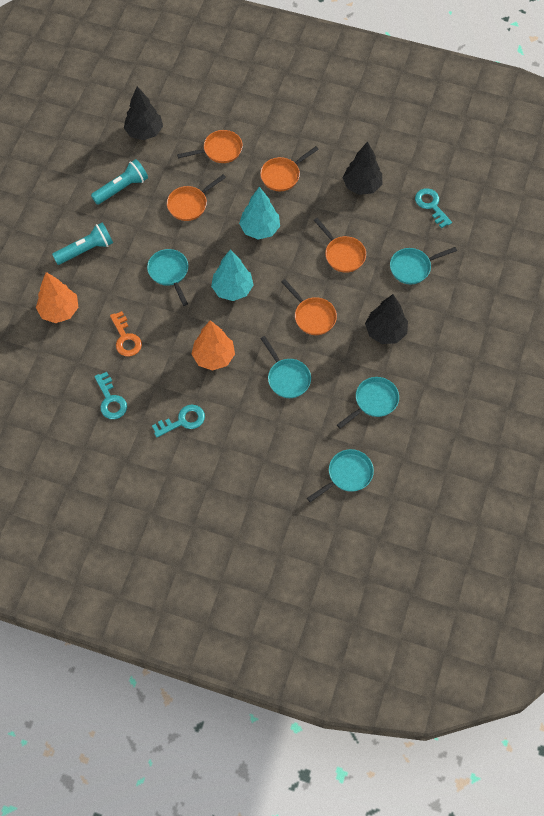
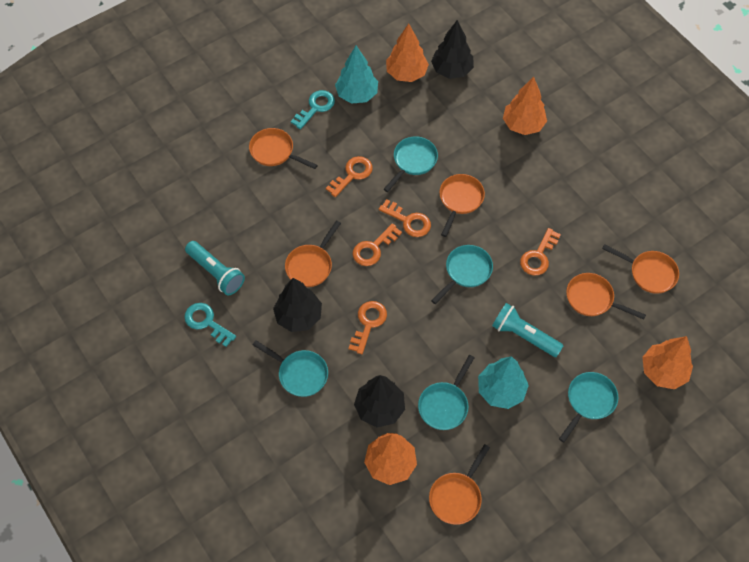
orange key: 1 -> 5
orange pan: 5 -> 6
orange tree: 2 -> 4
turquoise key: 3 -> 2

